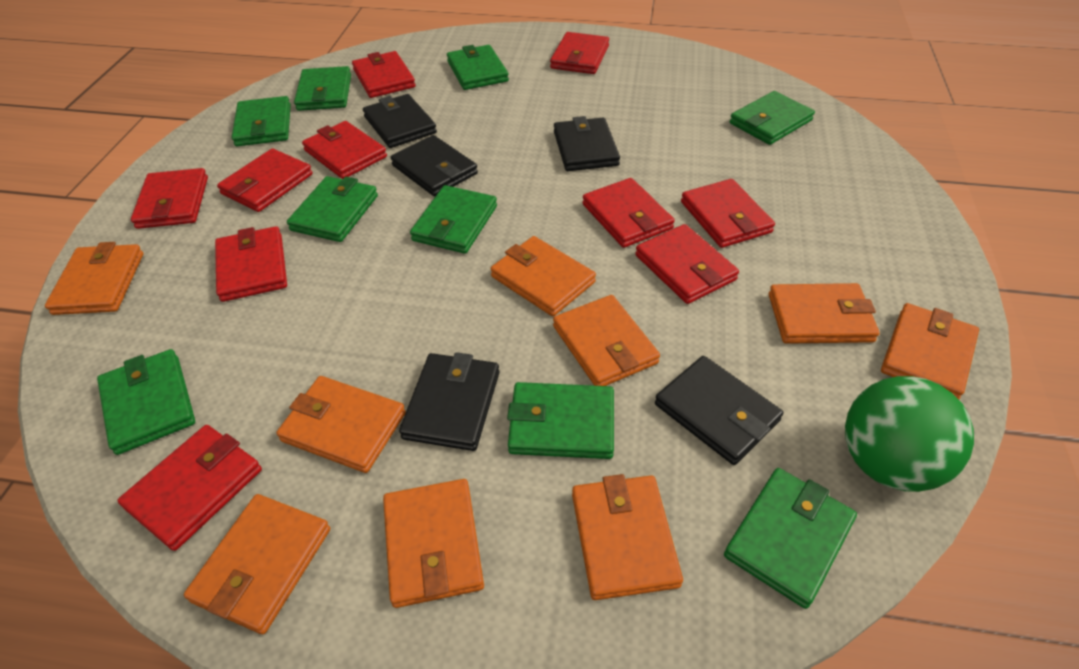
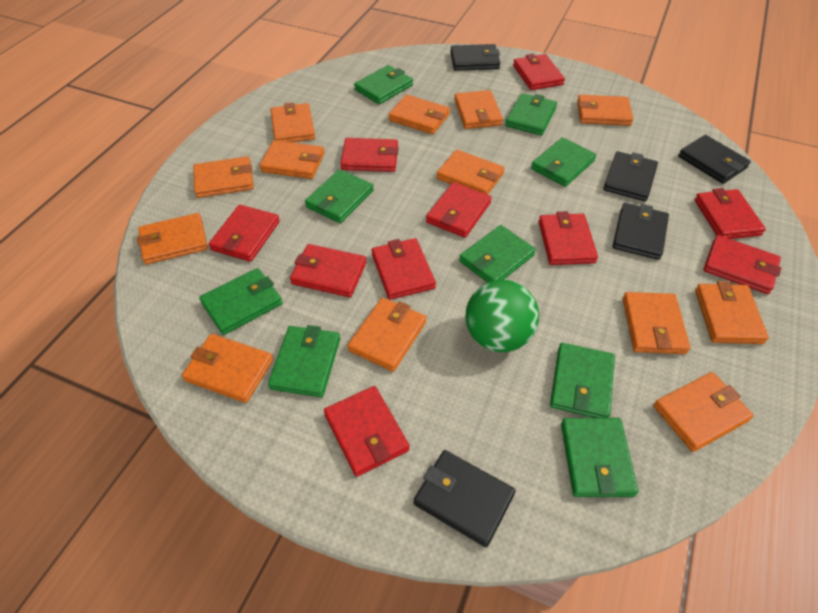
orange wallet: 9 -> 13

